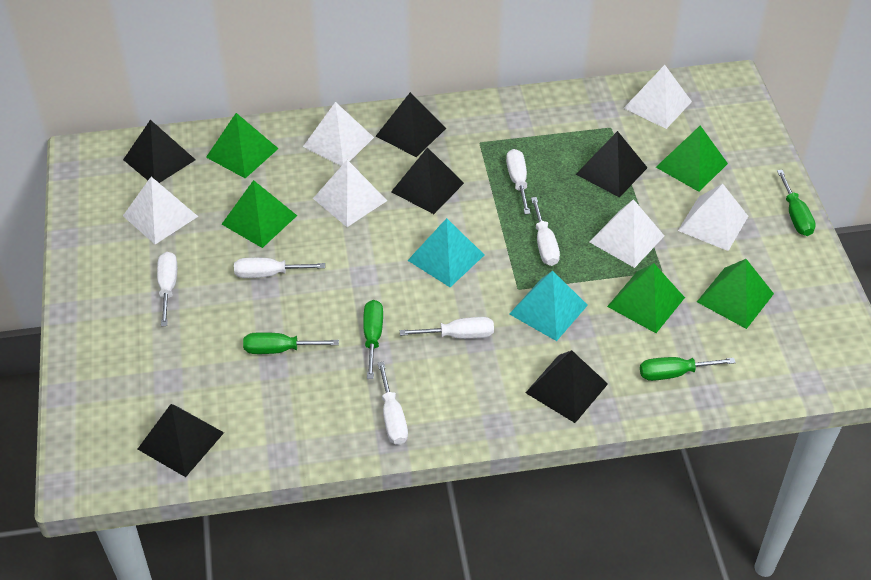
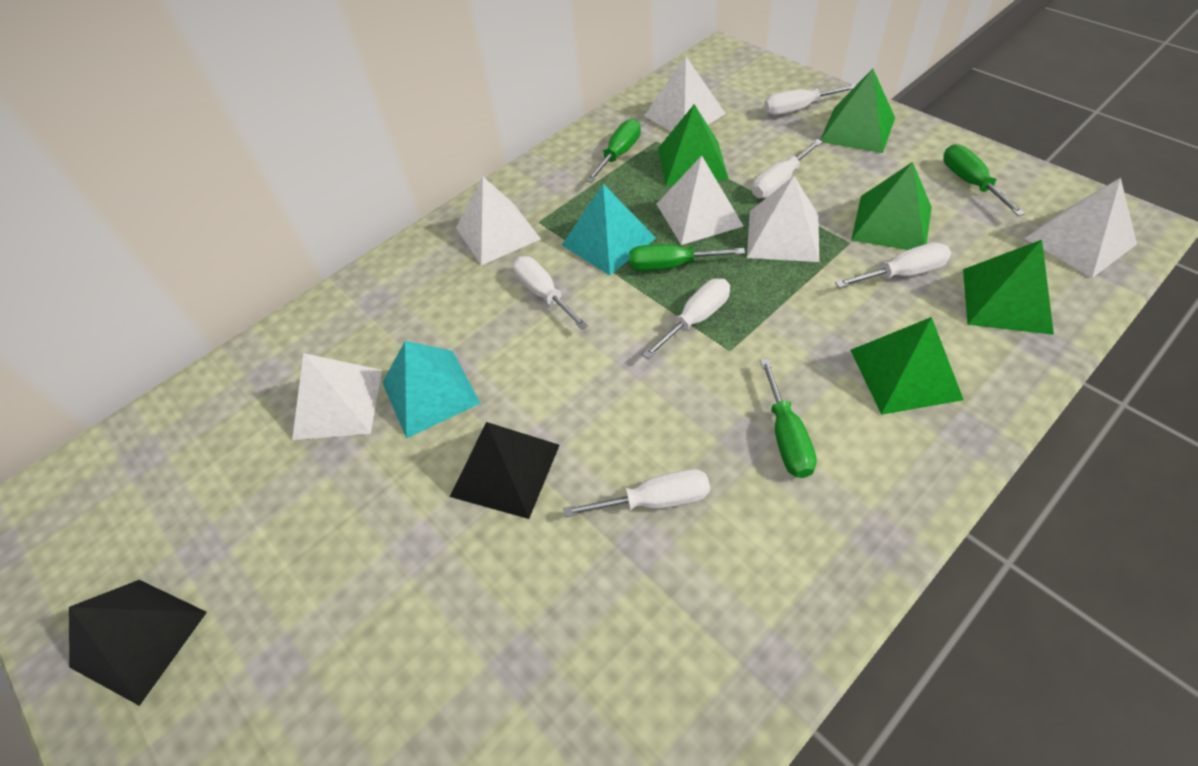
black pyramid: 6 -> 2

